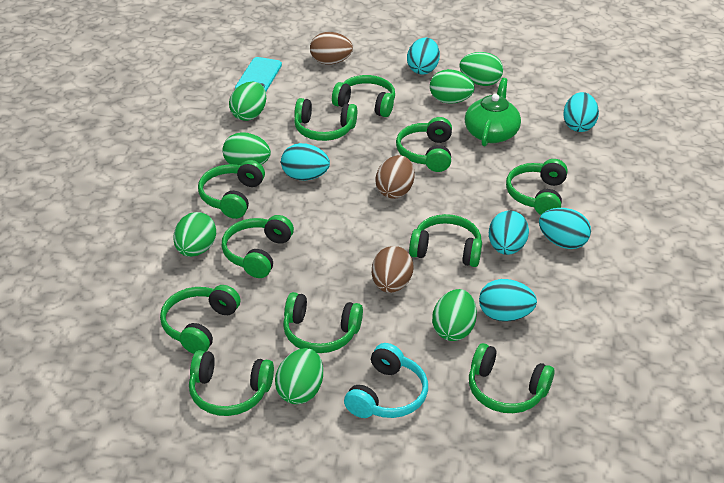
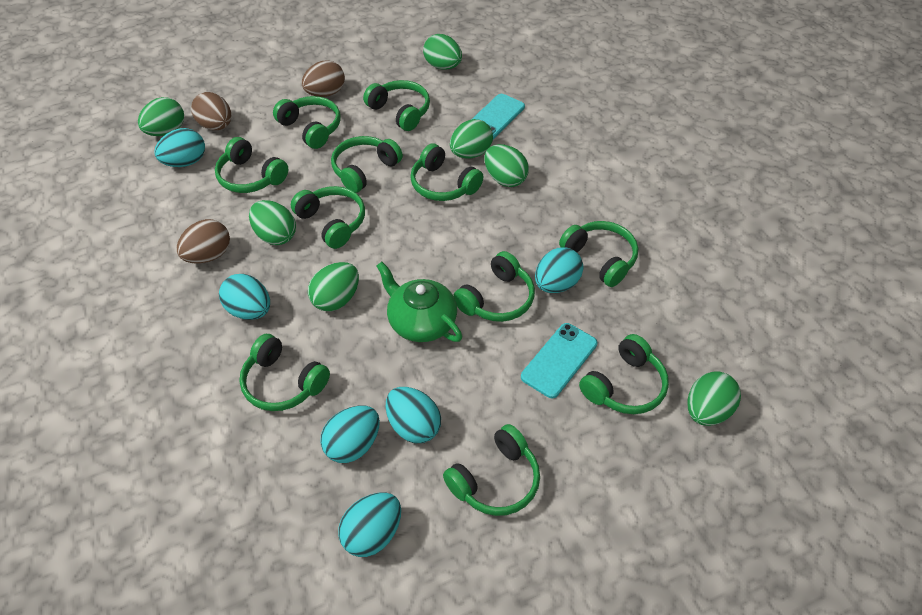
turquoise headphones: 1 -> 0
turquoise phone: 1 -> 2

